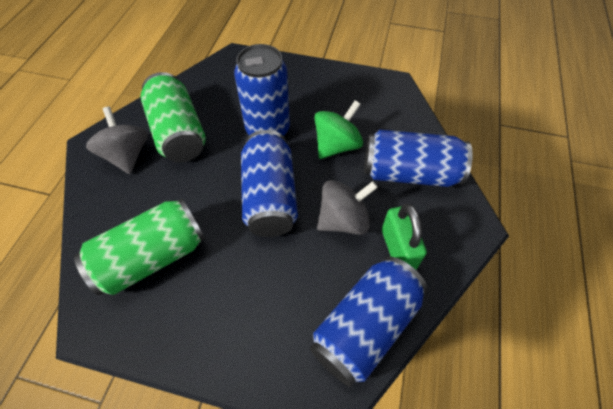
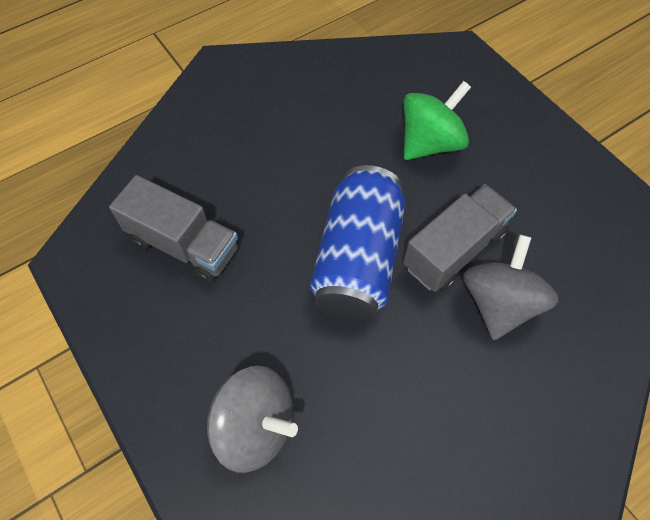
blue can: 4 -> 1
green can: 2 -> 0
green padlock: 1 -> 0
grey truck: 0 -> 2

